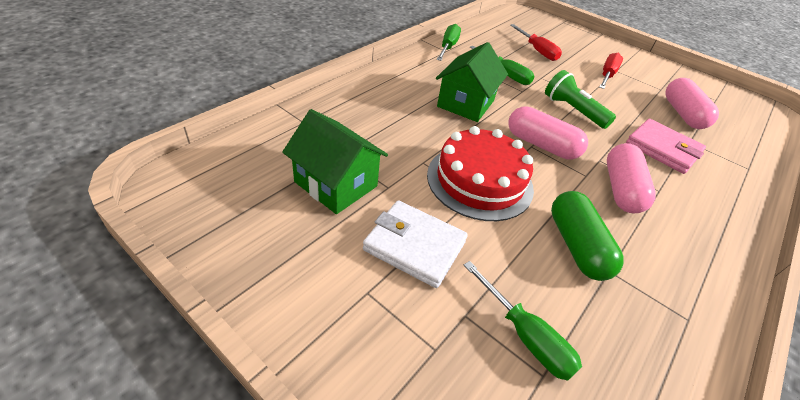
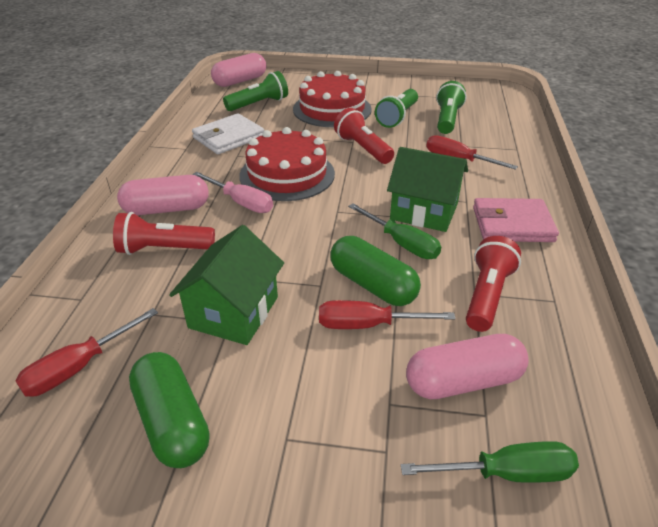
green capsule: 1 -> 2
green flashlight: 1 -> 3
green screwdriver: 3 -> 2
pink screwdriver: 0 -> 1
red cake: 1 -> 2
red flashlight: 0 -> 3
red screwdriver: 2 -> 3

